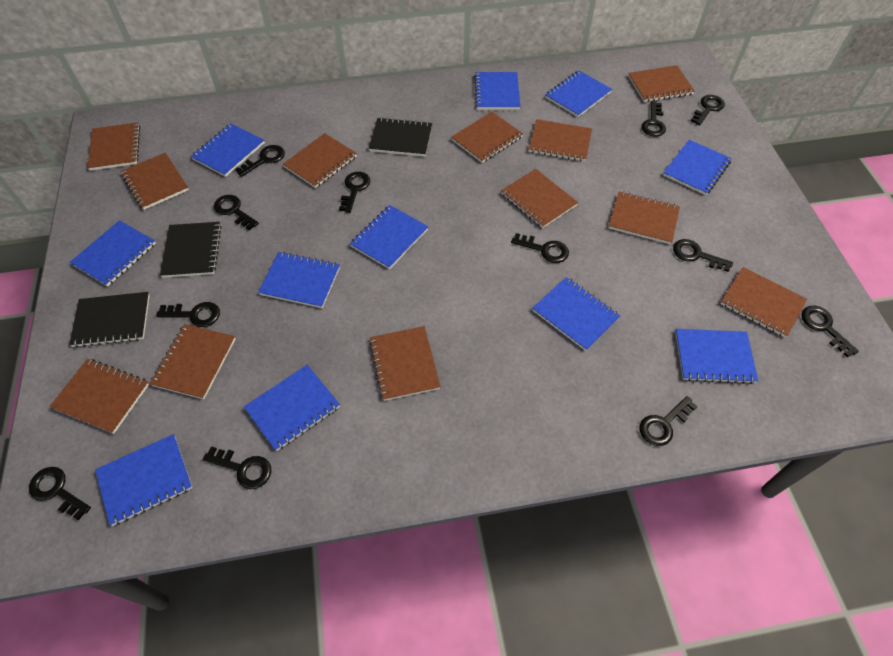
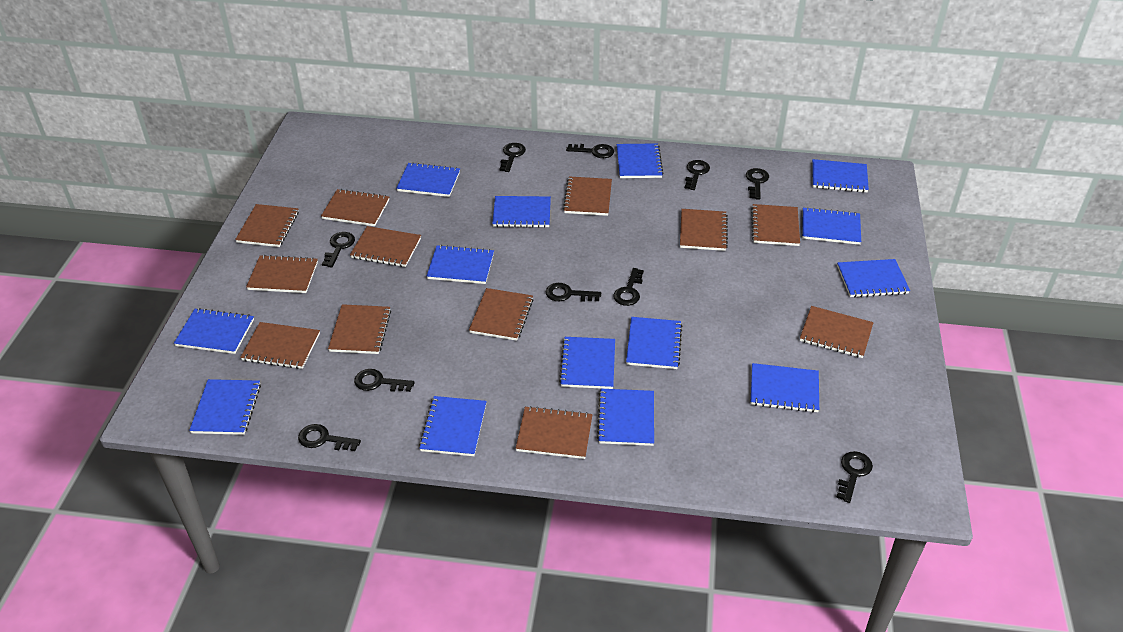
black key: 12 -> 10
black notebook: 3 -> 0
blue notebook: 11 -> 14

